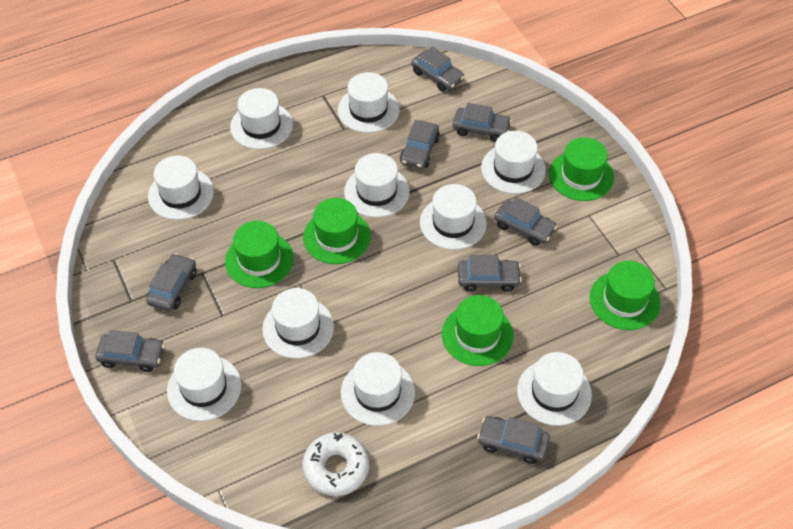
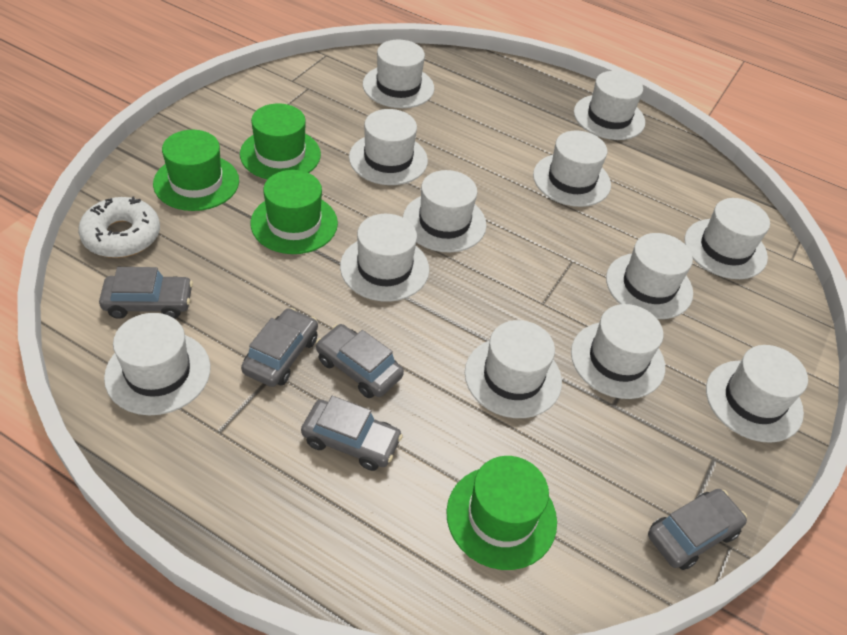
green hat: 5 -> 4
grey car: 8 -> 5
white hat: 10 -> 12

